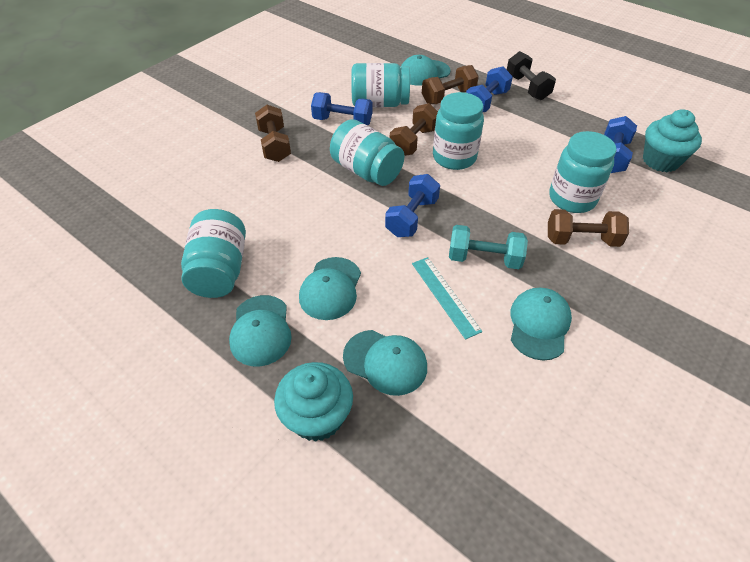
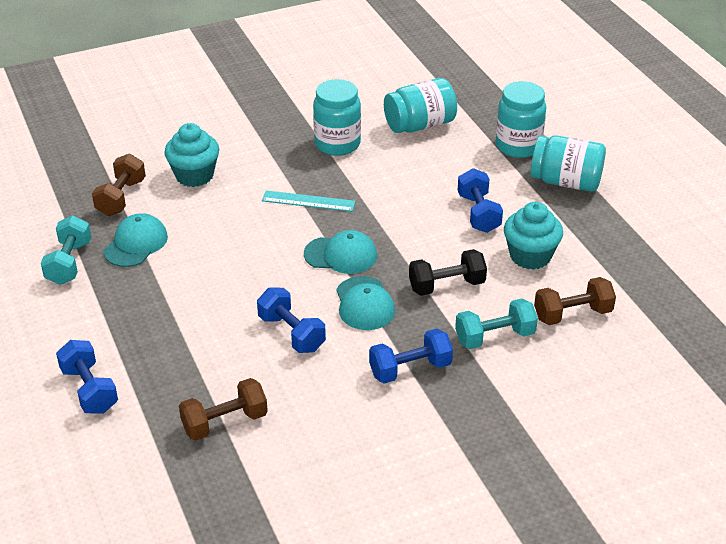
brown dumbbell: 4 -> 3
turquoise cap: 5 -> 3
turquoise dumbbell: 1 -> 2
turquoise jar: 5 -> 4

